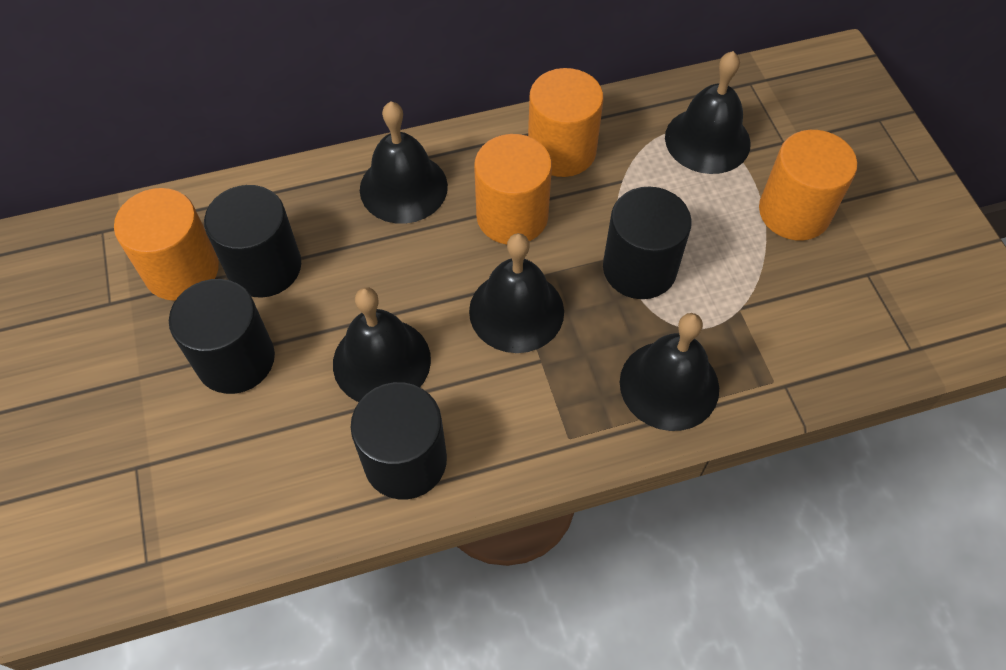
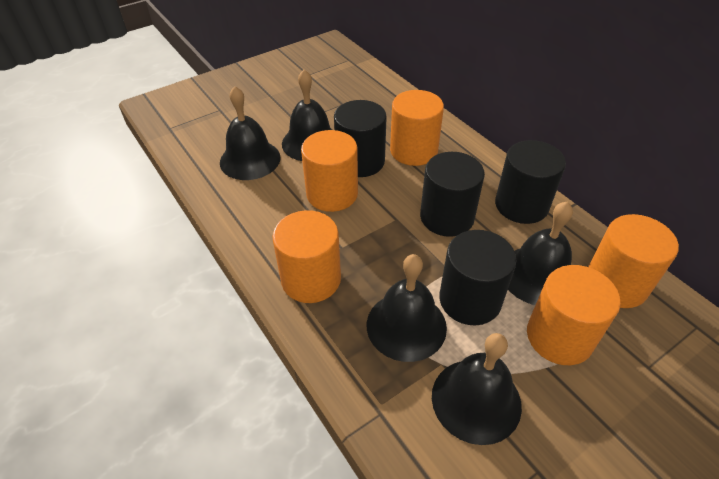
orange cylinder: 4 -> 5

